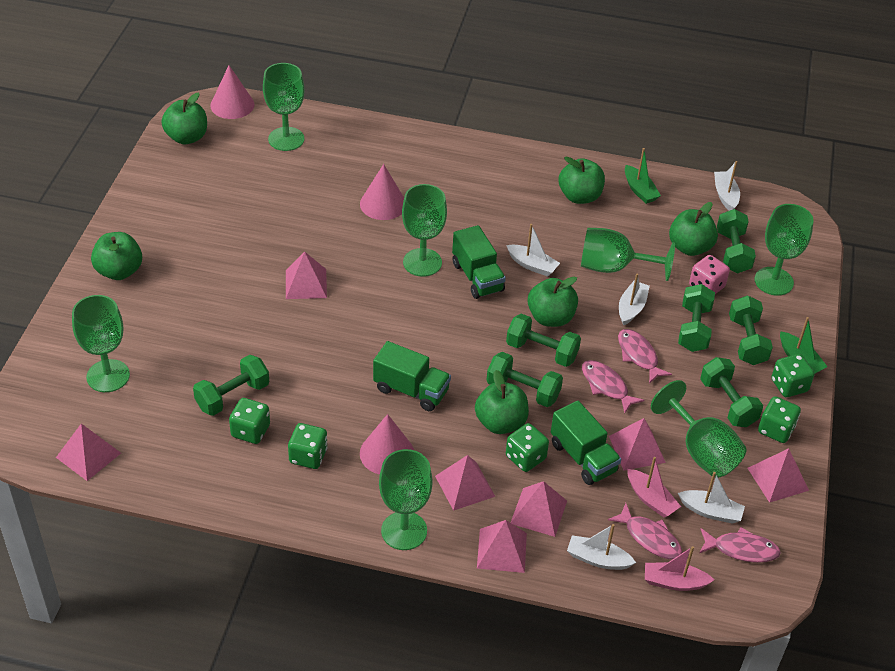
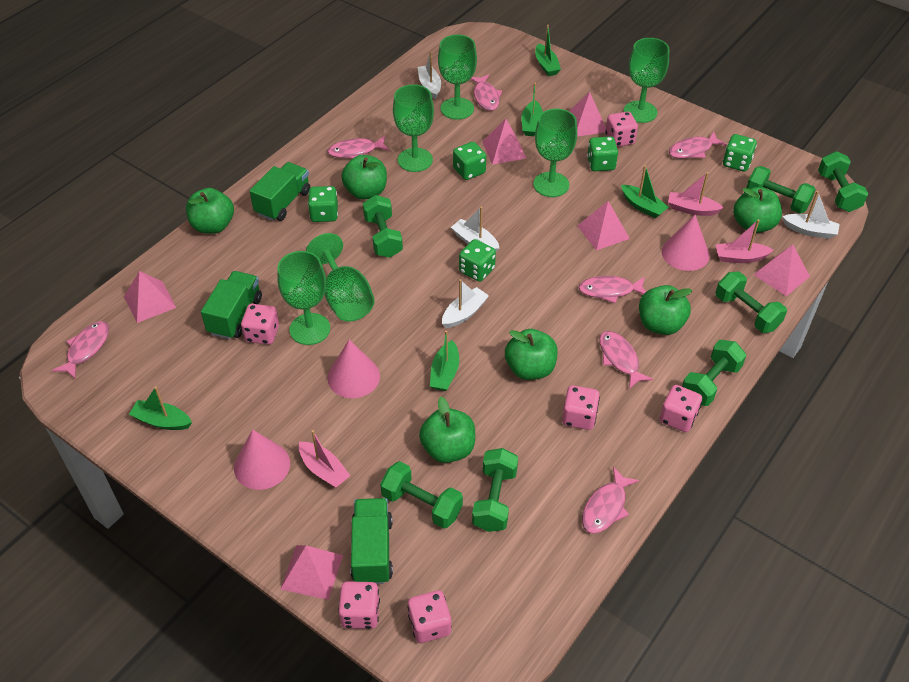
green boat: 2 -> 5
green goblet: 7 -> 6
pink boat: 2 -> 3
pink dice: 1 -> 6
pink fish: 4 -> 7
pink pyramid: 7 -> 6
white boat: 5 -> 4

